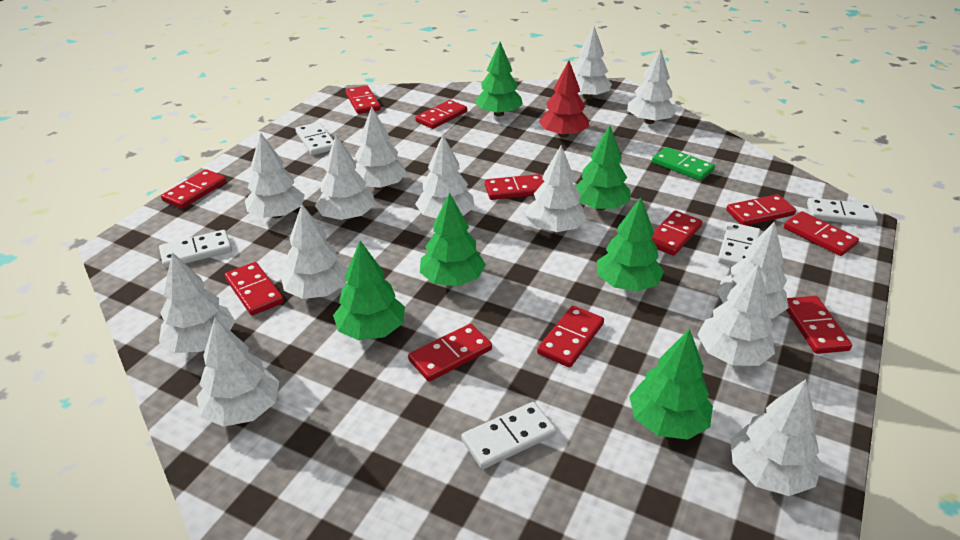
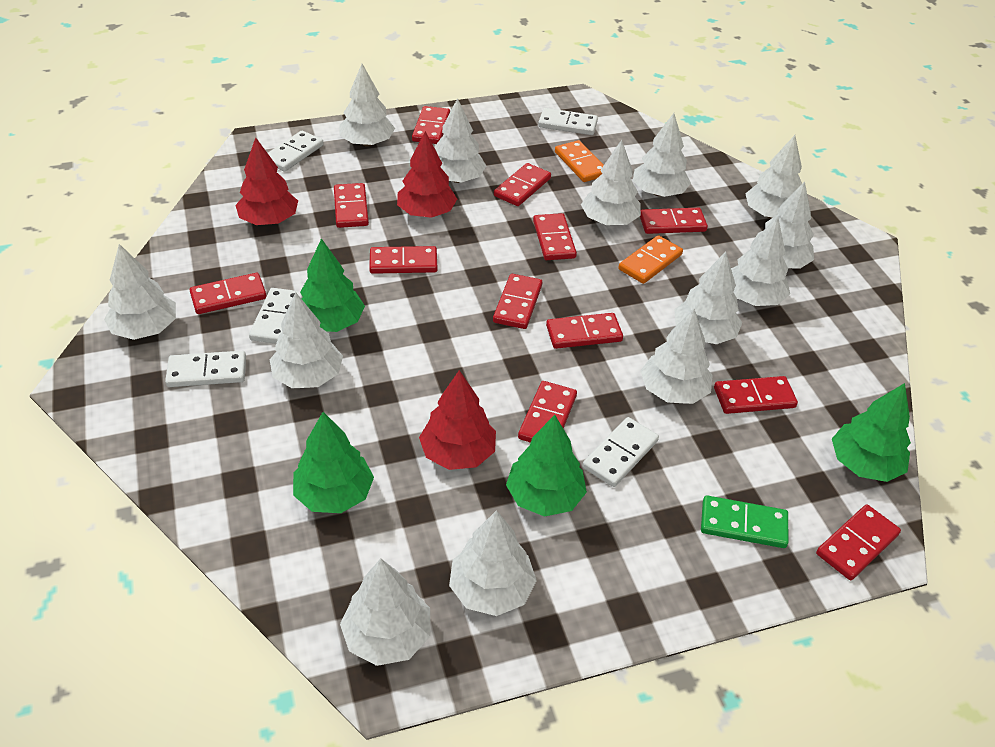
green tree: 6 -> 4
orange domino: 0 -> 2
red domino: 11 -> 12
red tree: 1 -> 3

